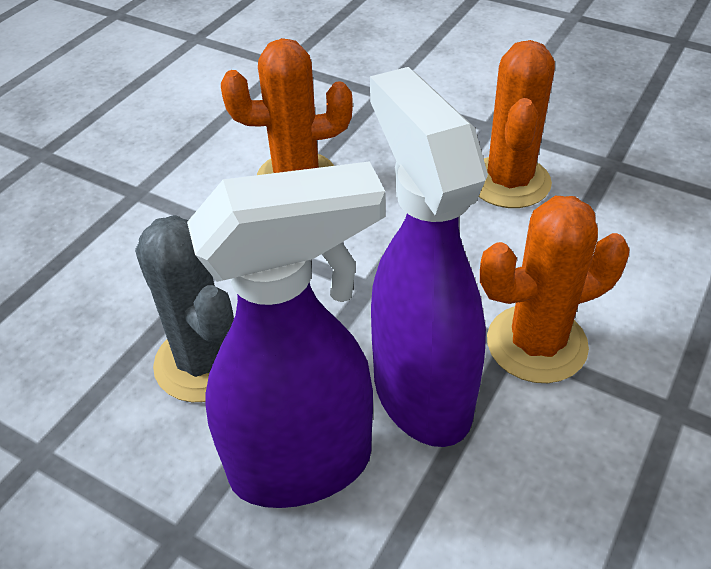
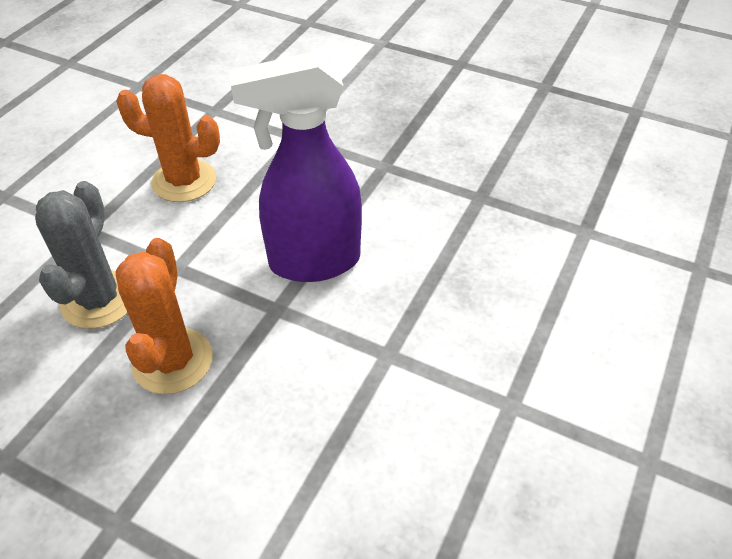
orange cactus: 3 -> 2
purple spray bottle: 2 -> 1

